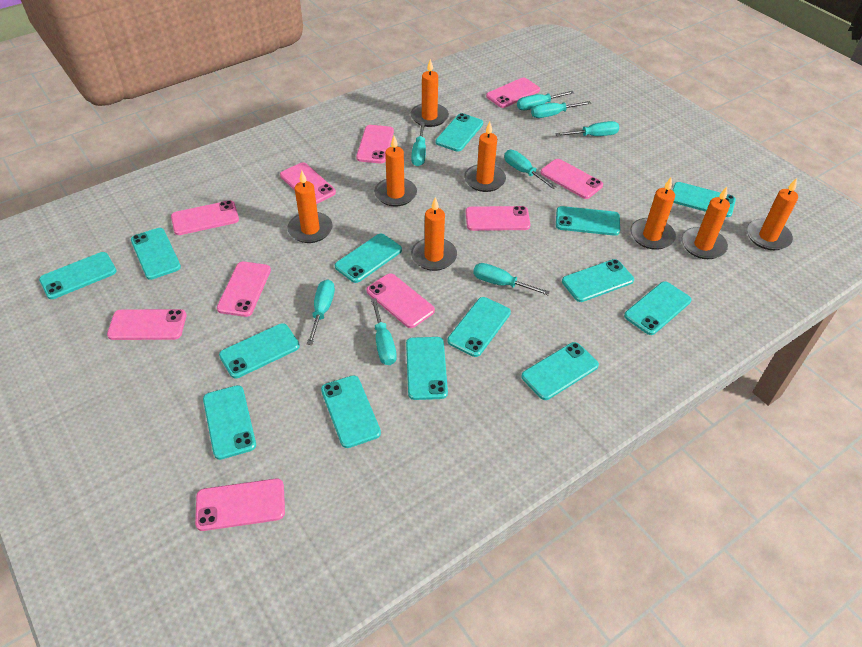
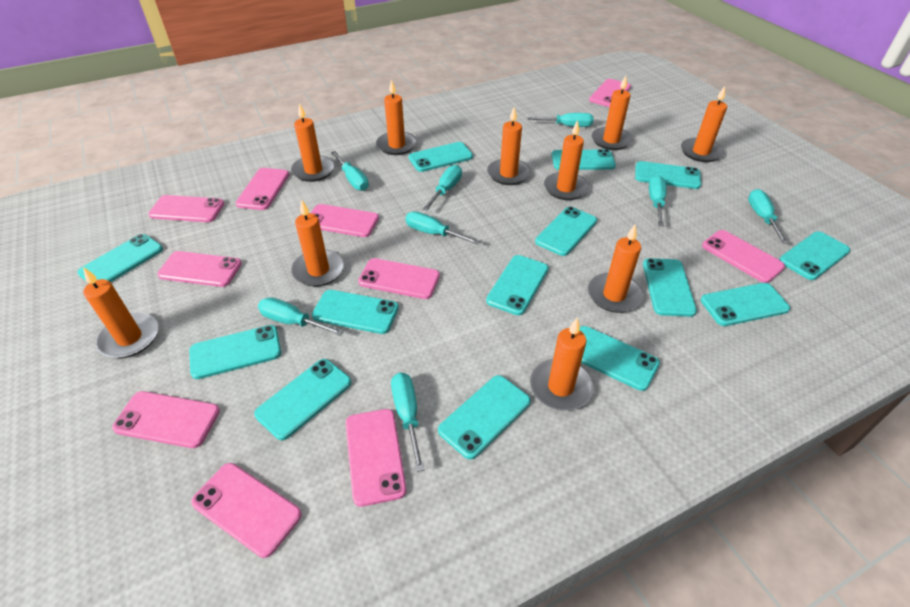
orange candle: 8 -> 10

